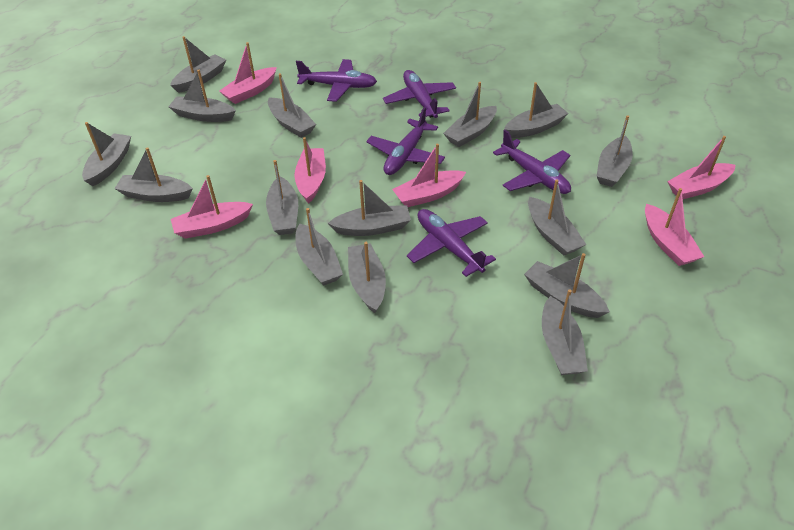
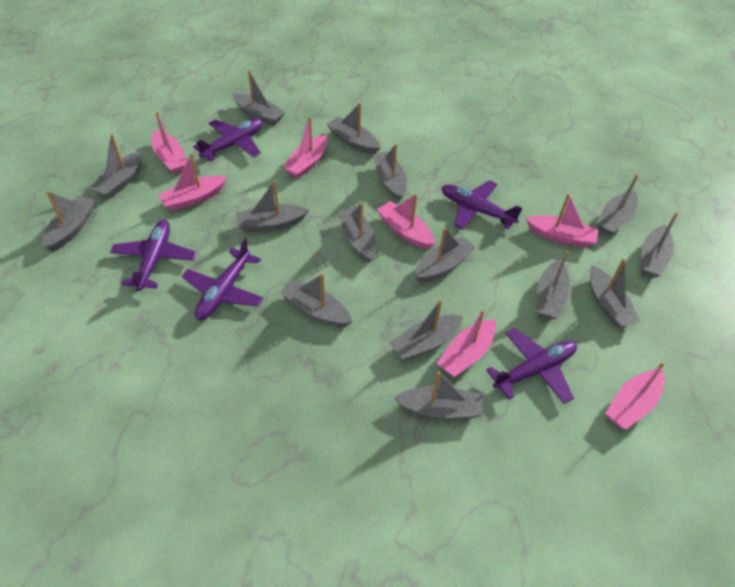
pink boat: 6 -> 7

